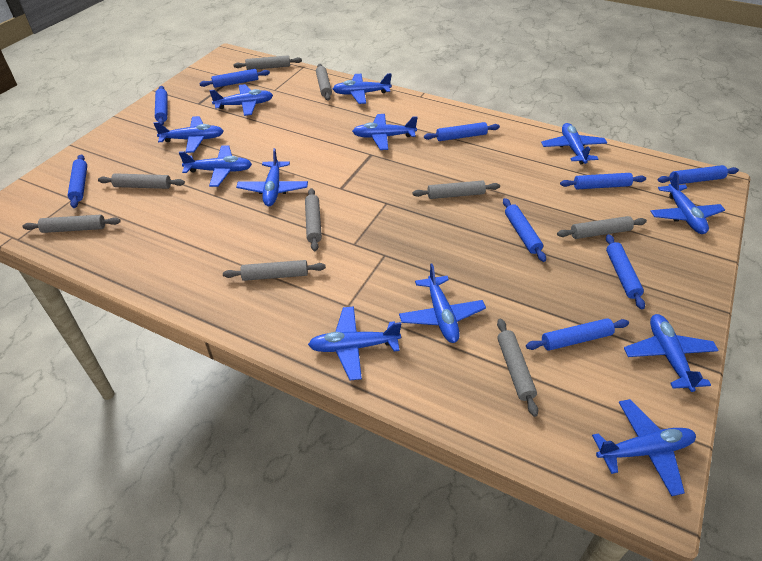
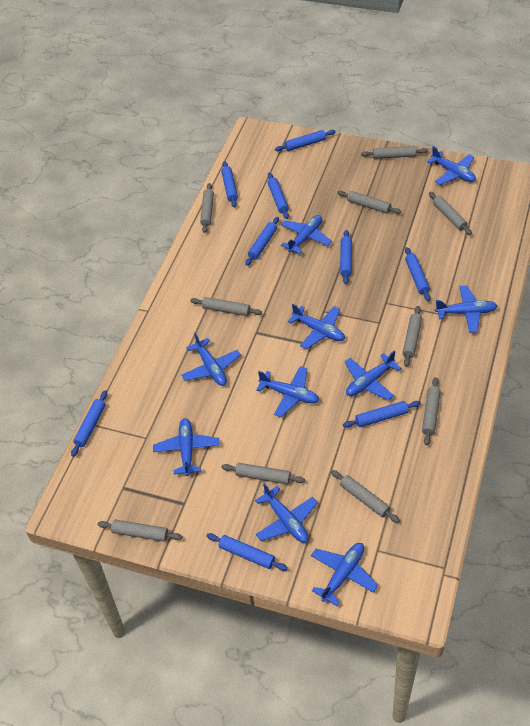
blue plane: 12 -> 10
grey rolling pin: 9 -> 10

